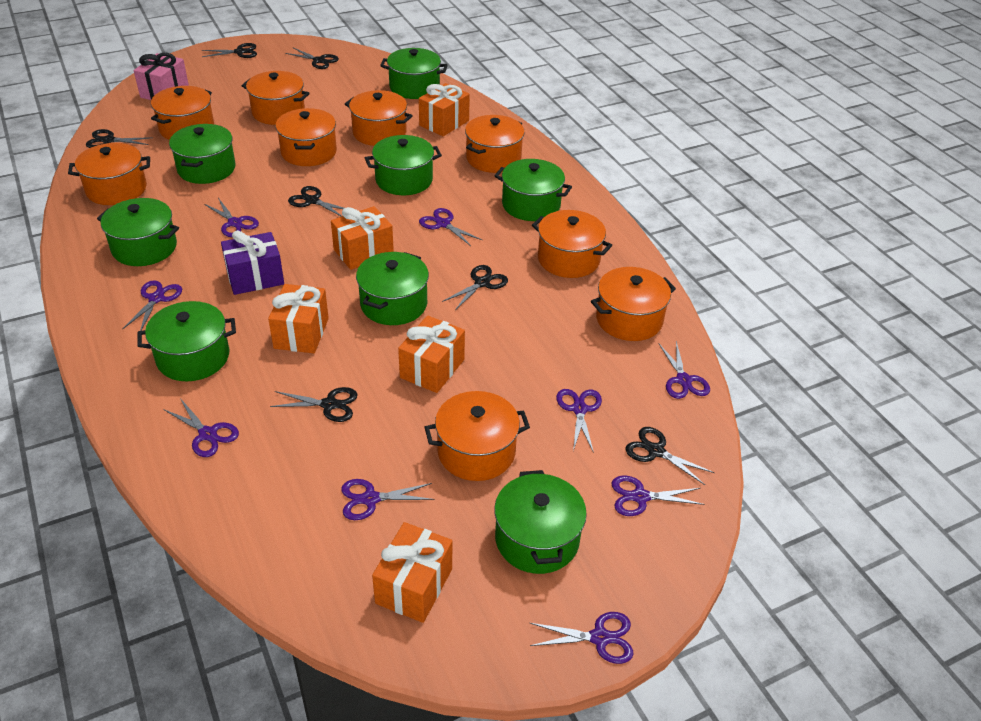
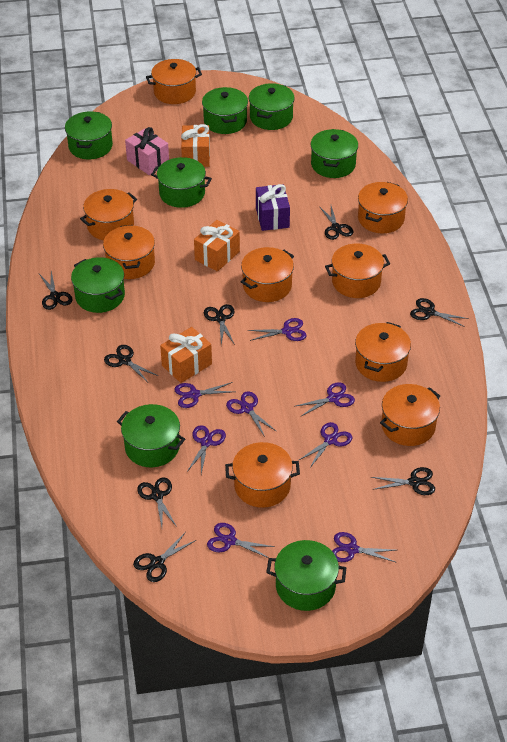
black scissors: 7 -> 8
orange gift: 5 -> 3
purple scissors: 9 -> 8

